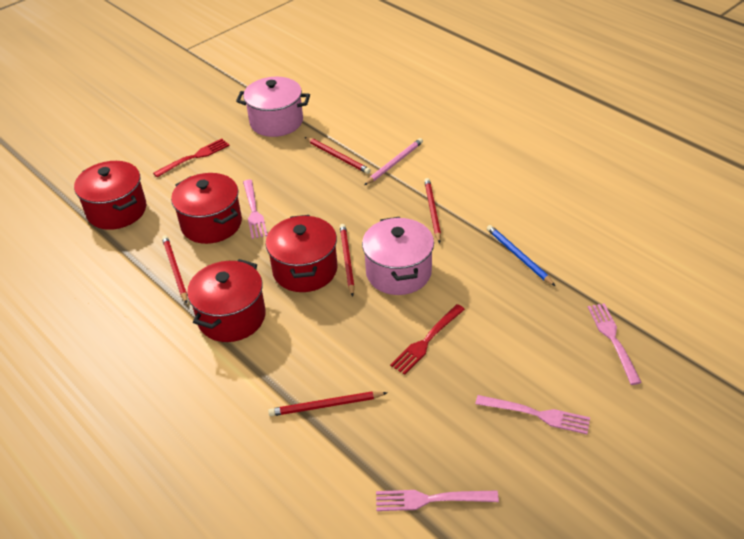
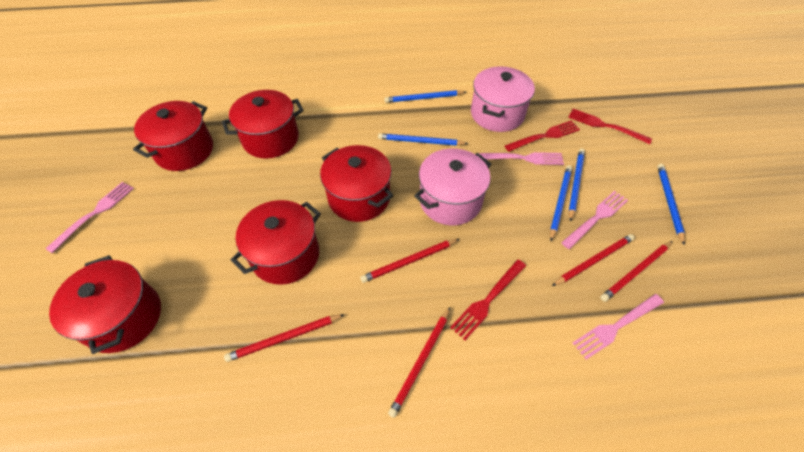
blue pencil: 1 -> 5
pink pencil: 1 -> 0
red fork: 2 -> 3
red pot: 4 -> 5

